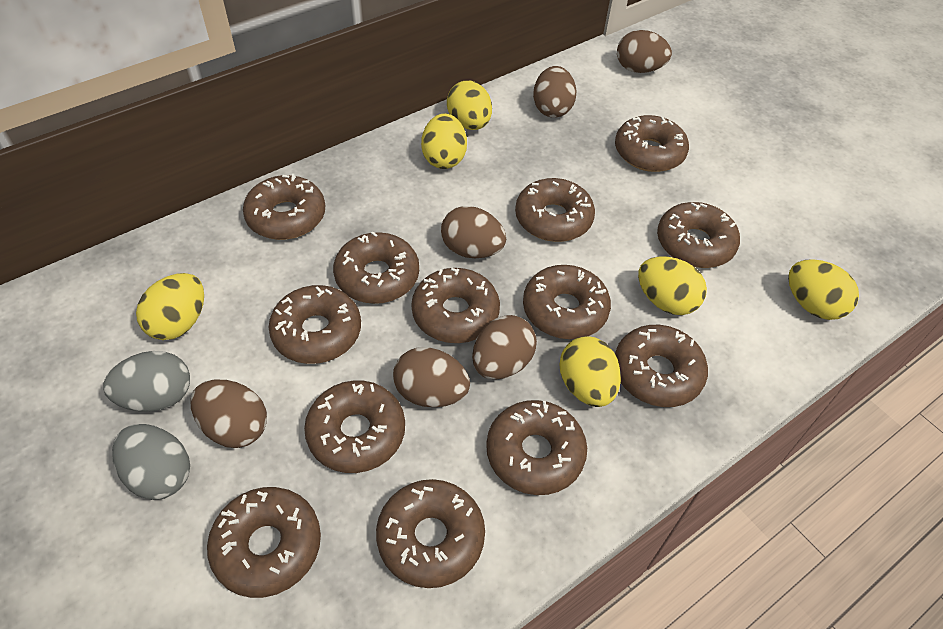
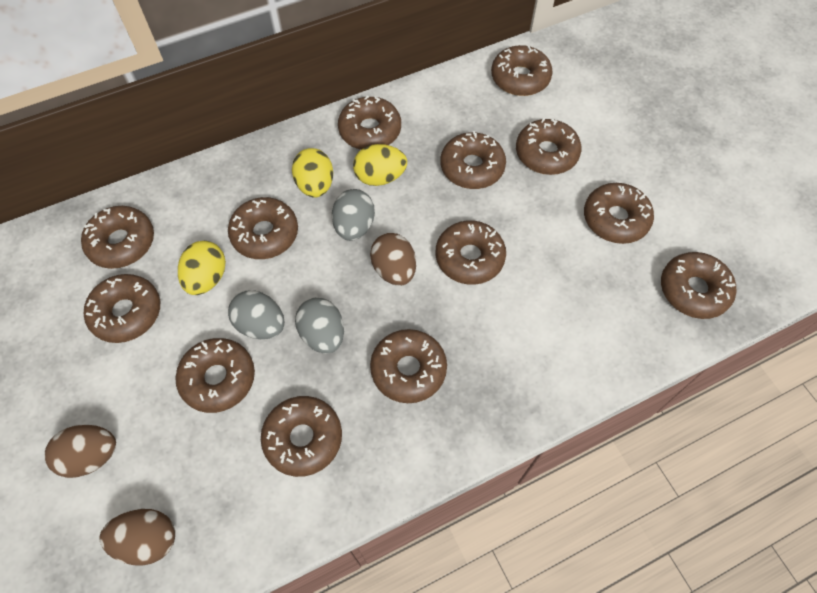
brown egg: 6 -> 3
grey egg: 2 -> 3
yellow egg: 6 -> 3

